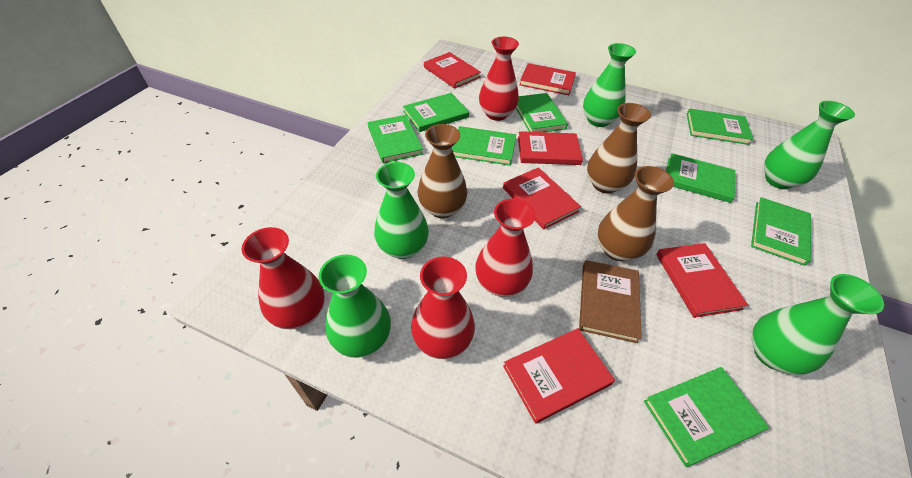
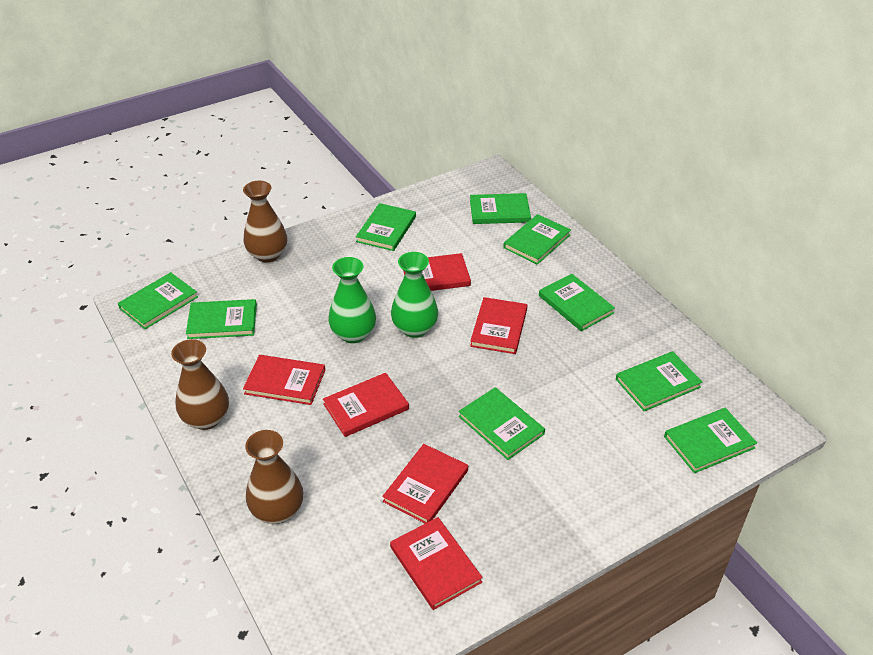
brown book: 1 -> 0
green book: 8 -> 9
green vase: 5 -> 2
red vase: 4 -> 0

